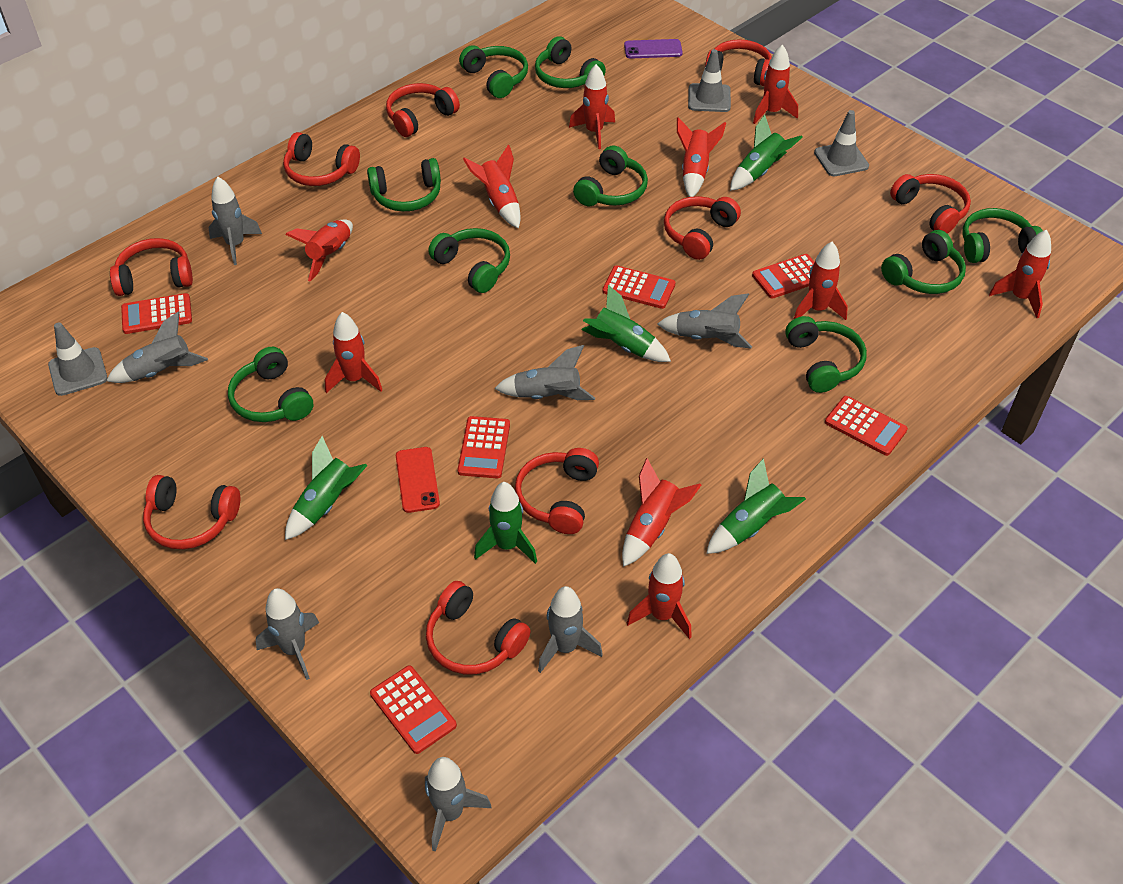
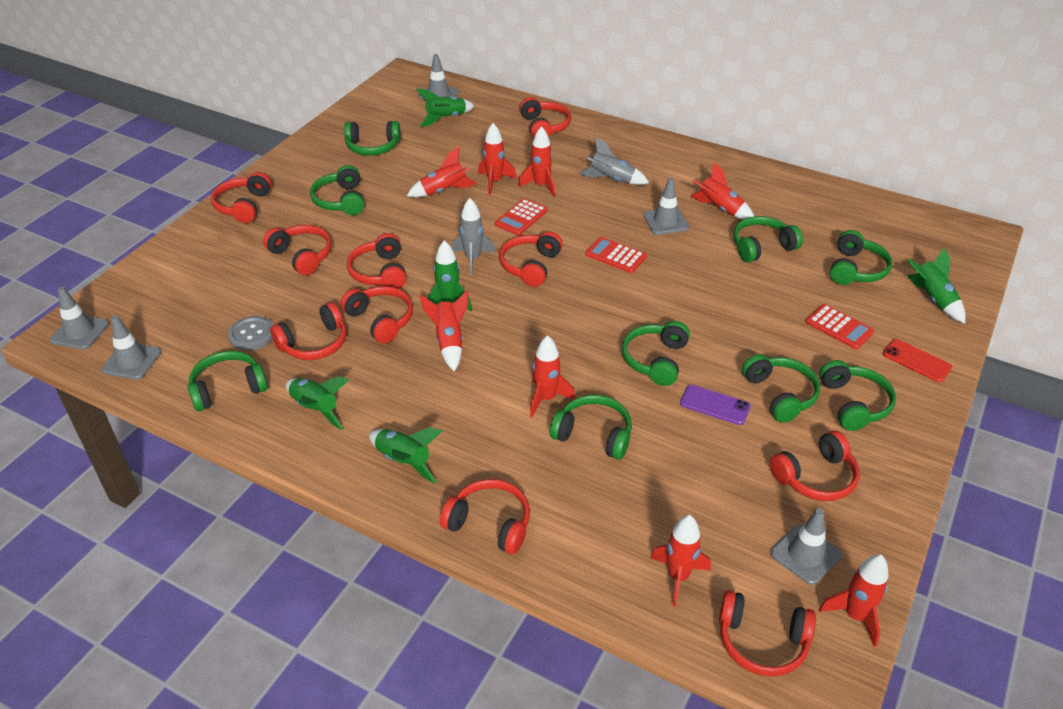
grey button: 0 -> 1
grey rocket: 7 -> 2
grey traffic cone: 3 -> 5
red calculator: 6 -> 3
red headphones: 9 -> 10
red rocket: 10 -> 8

